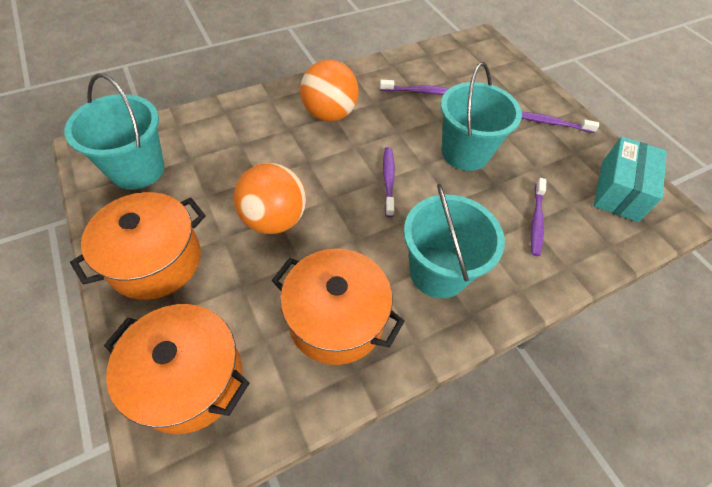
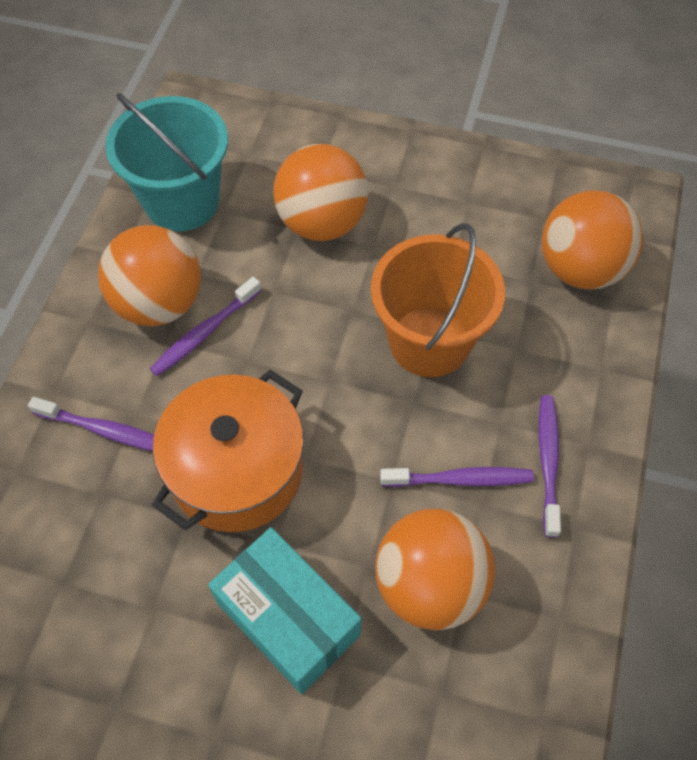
orange ball: 2 -> 4
orange bucket: 0 -> 1
orange pot: 3 -> 1
turquoise bucket: 3 -> 1

